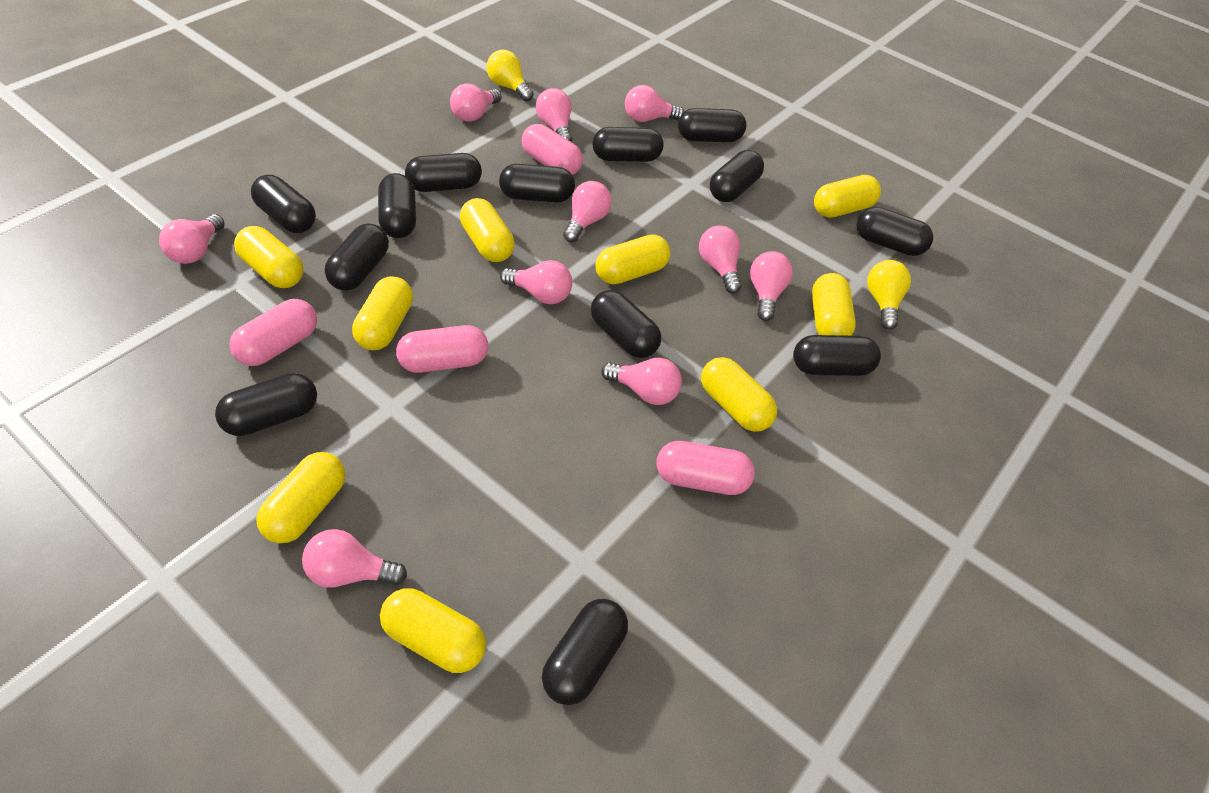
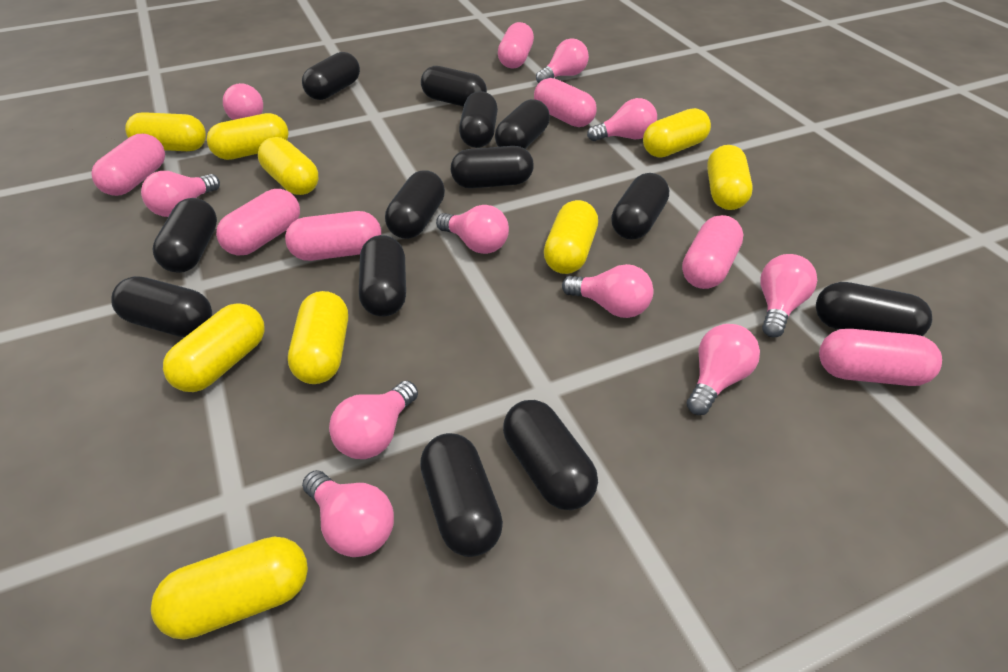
pink capsule: 4 -> 7
yellow light bulb: 2 -> 0

